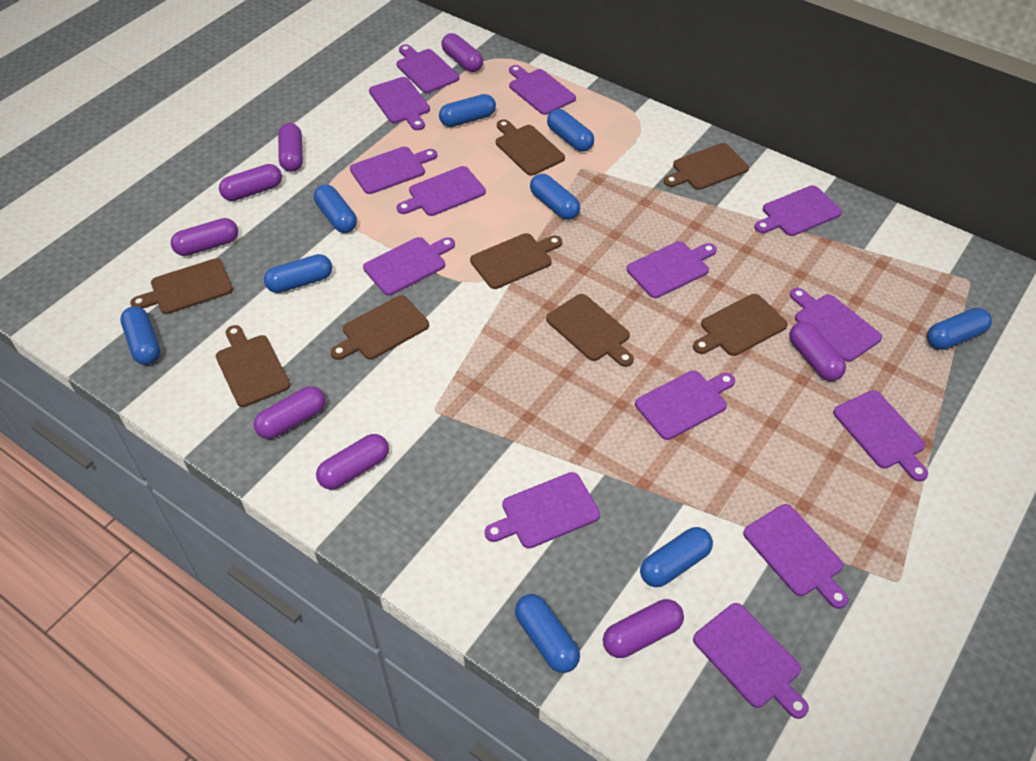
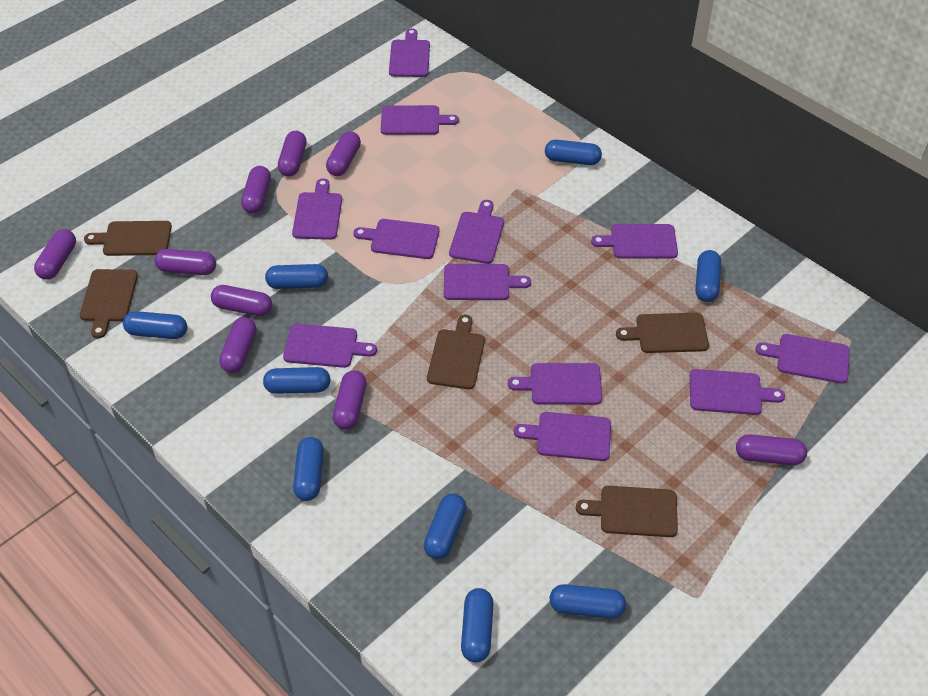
brown cutting board: 8 -> 5
purple capsule: 8 -> 9
purple cutting board: 14 -> 12

